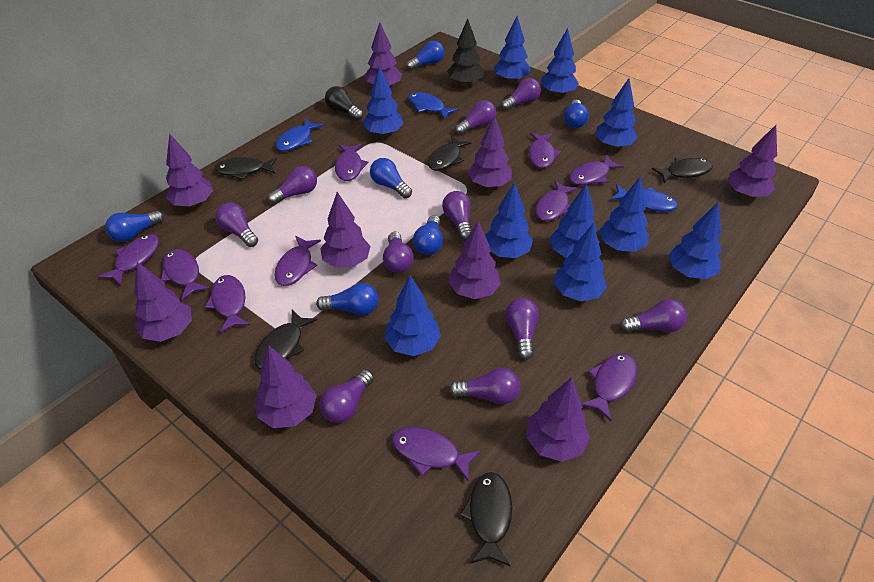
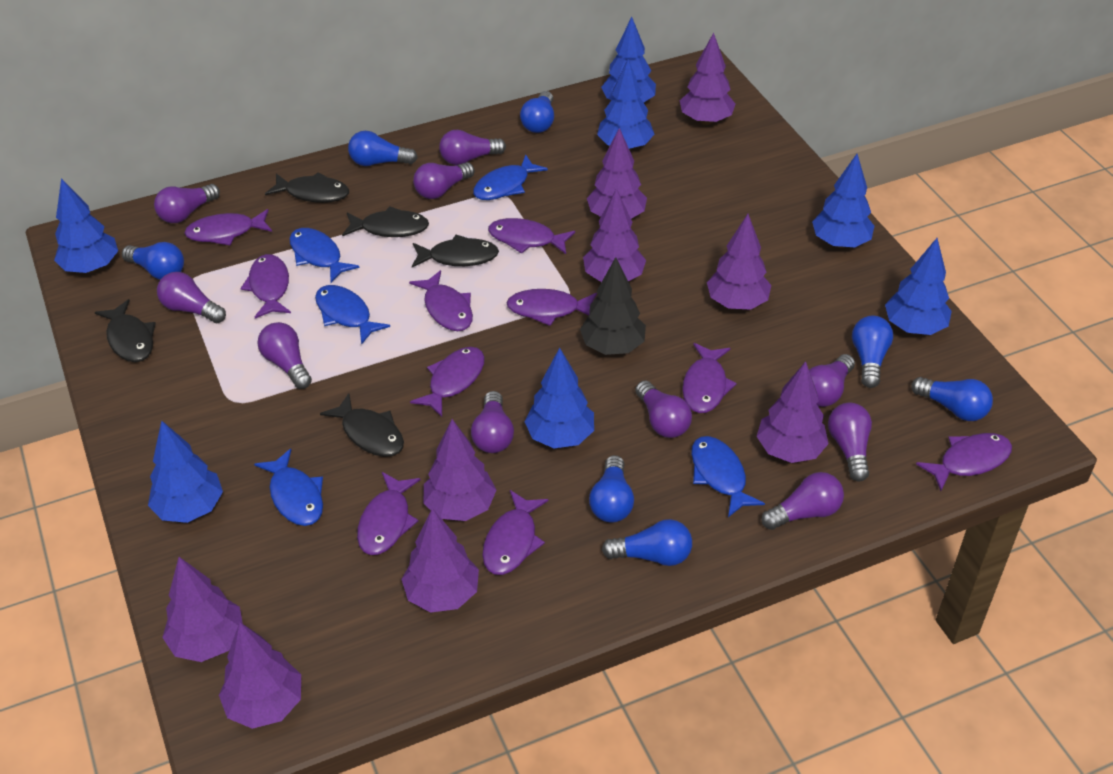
black light bulb: 1 -> 0
blue fish: 3 -> 5
blue light bulb: 6 -> 7
blue tree: 10 -> 7

